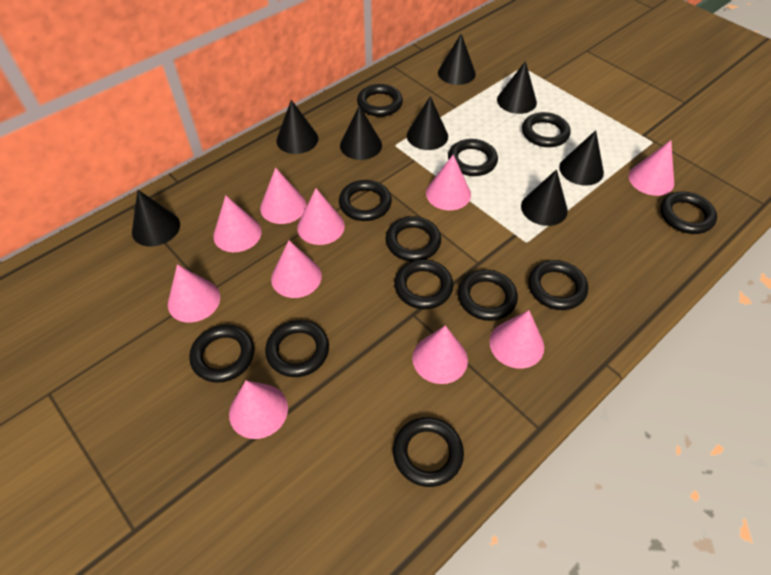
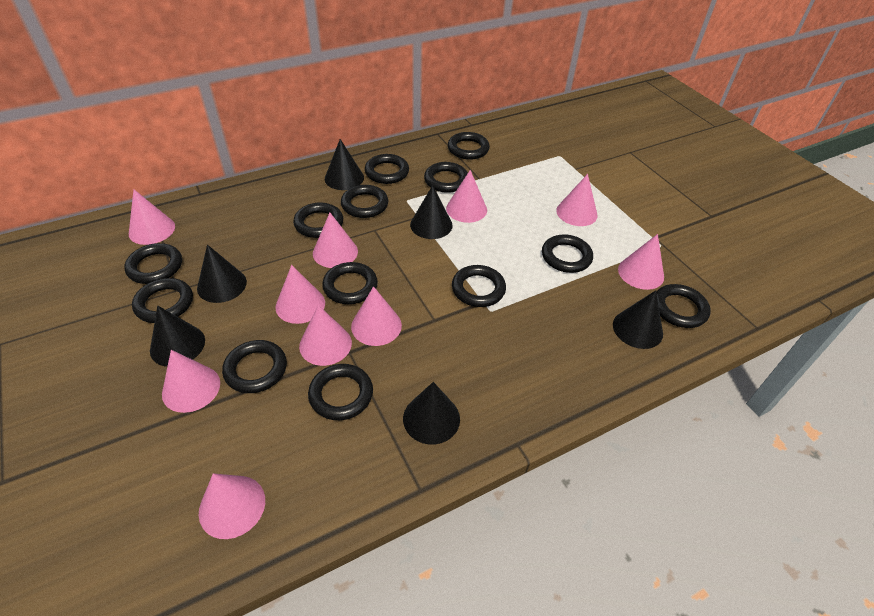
black cone: 8 -> 6
black ring: 12 -> 13

